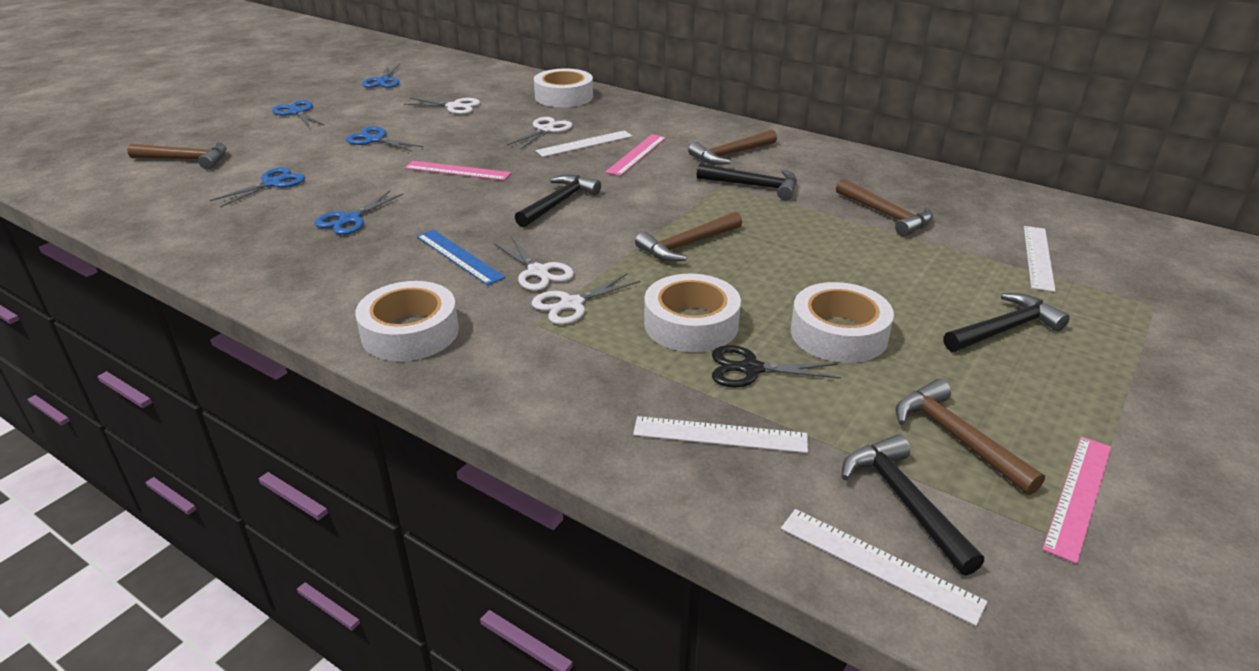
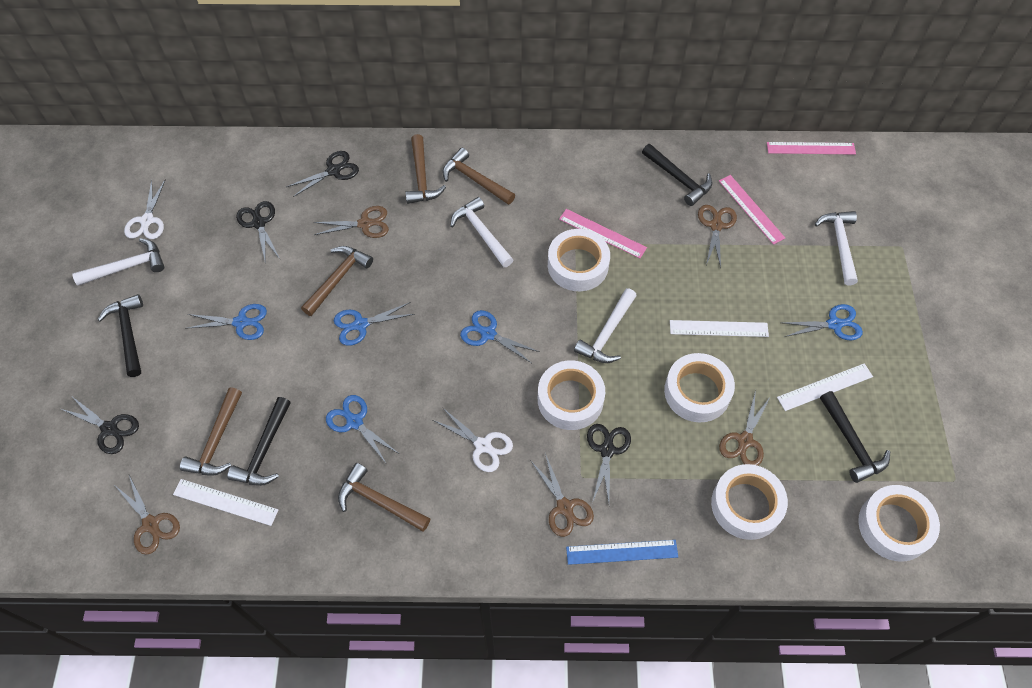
black scissors: 1 -> 4
brown scissors: 0 -> 5
white hammer: 0 -> 4
white ruler: 4 -> 3
white scissors: 4 -> 2
white tape: 4 -> 5

